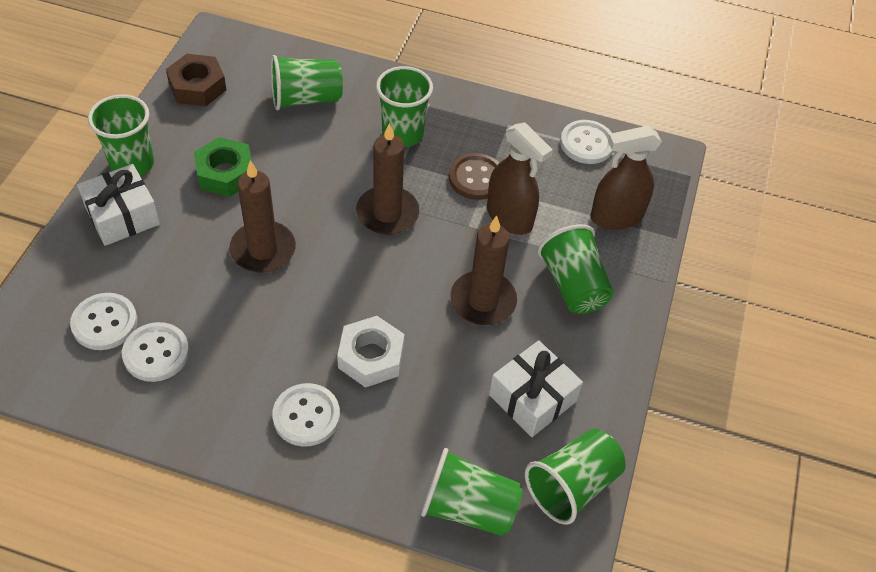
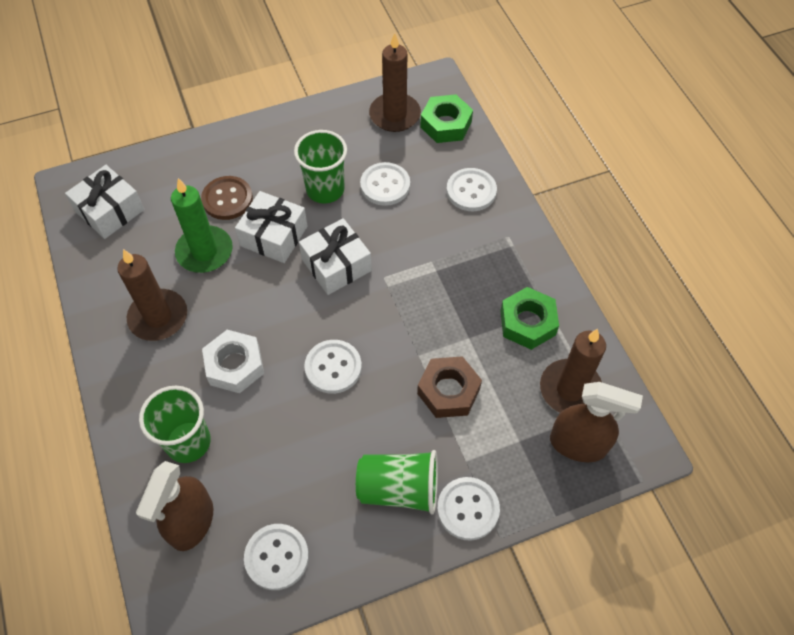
green candle: 0 -> 1
green cup: 6 -> 3
green nut: 1 -> 2
white button: 4 -> 5
white gift: 2 -> 3

